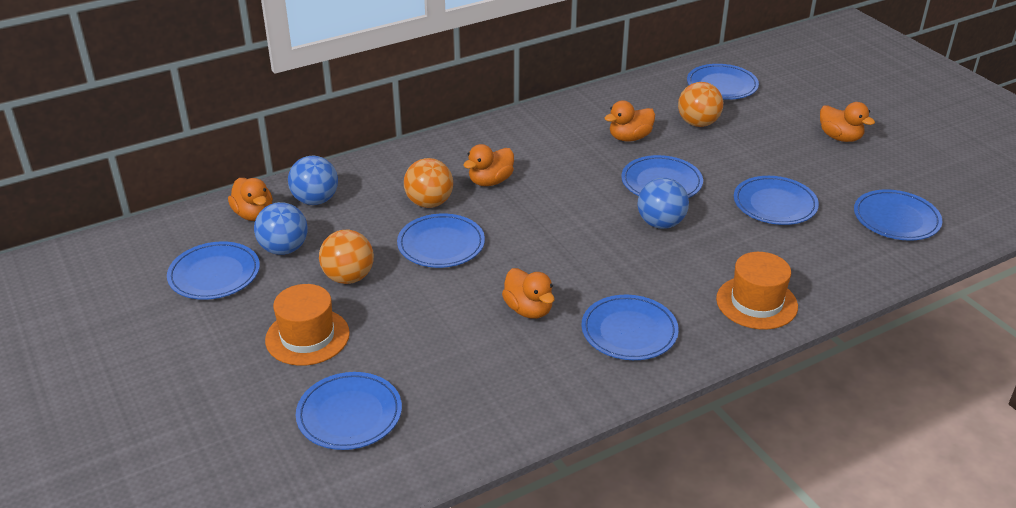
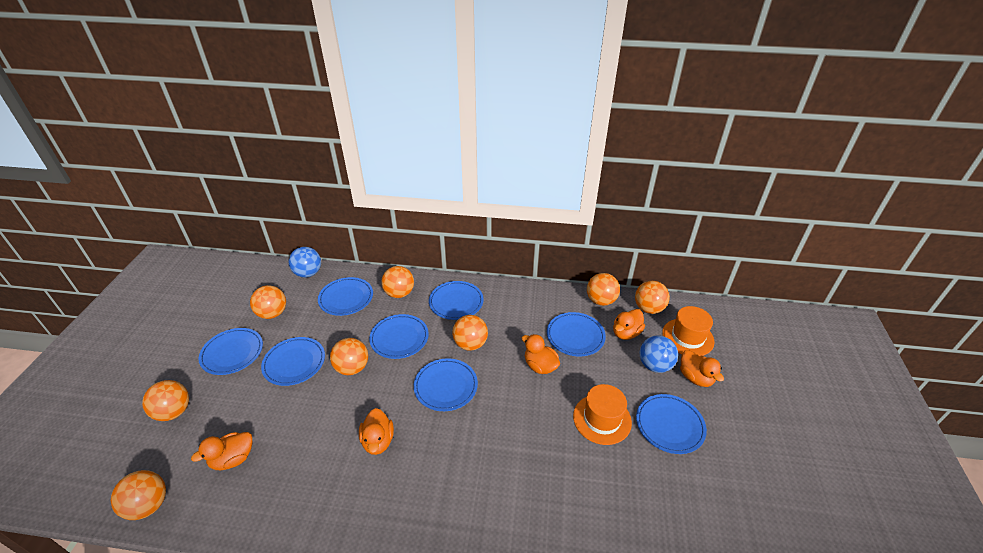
blue ball: 3 -> 2
orange ball: 3 -> 8

